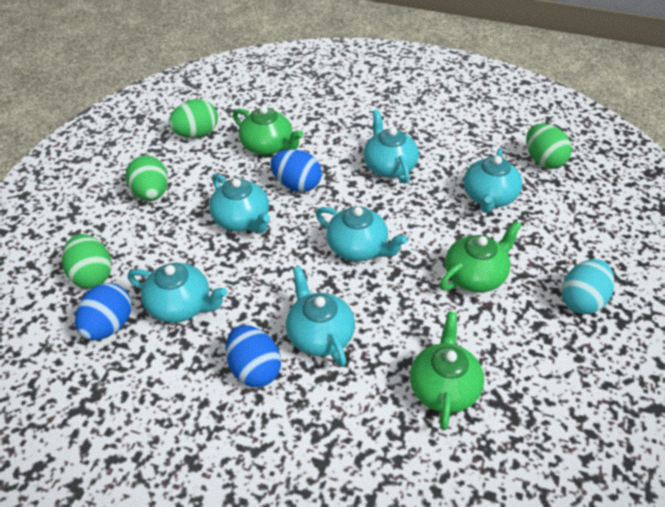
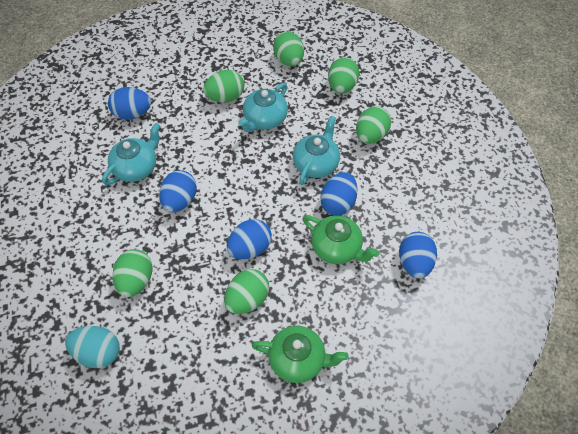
blue egg: 3 -> 5
green egg: 4 -> 6
green teapot: 3 -> 2
turquoise teapot: 6 -> 3

